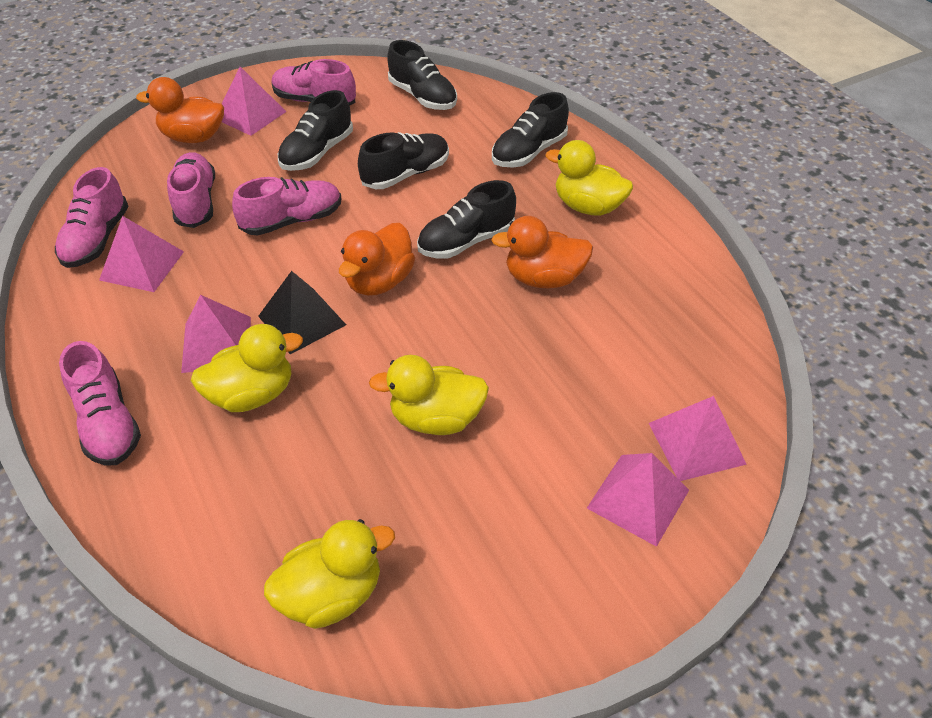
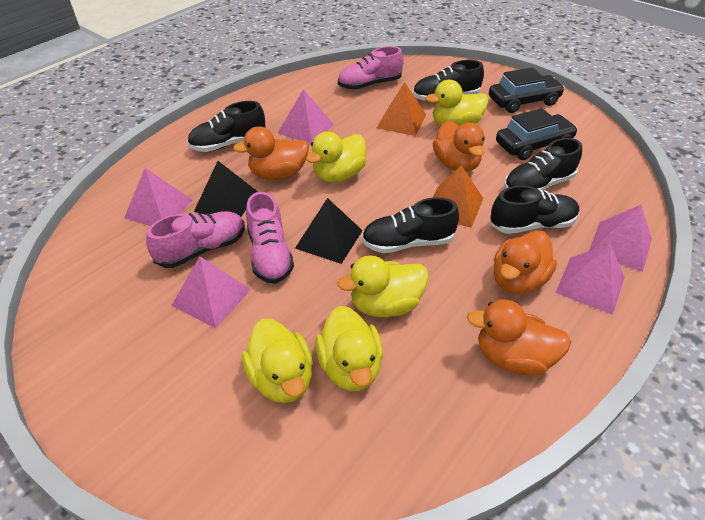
black car: 0 -> 2
black pyramid: 1 -> 2
orange duck: 3 -> 4
orange pyramid: 0 -> 2
pink shoe: 5 -> 3
yellow duck: 4 -> 5

